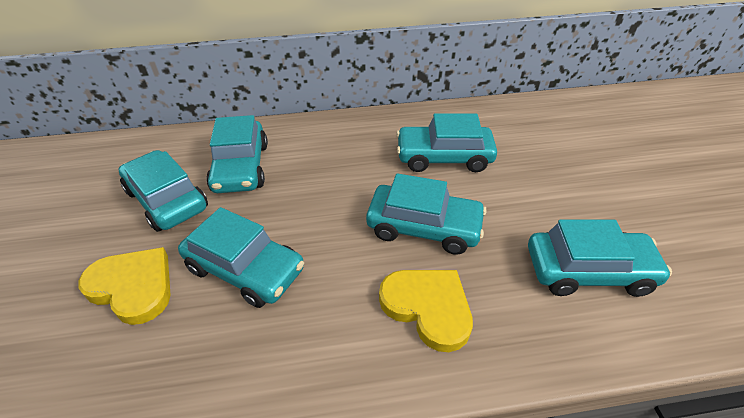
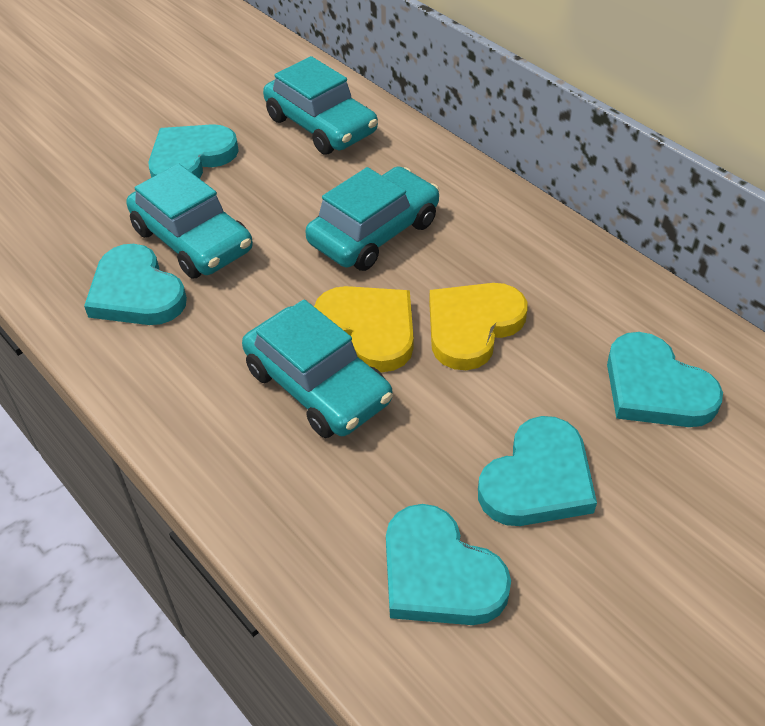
turquoise car: 6 -> 4
turquoise heart: 0 -> 5

